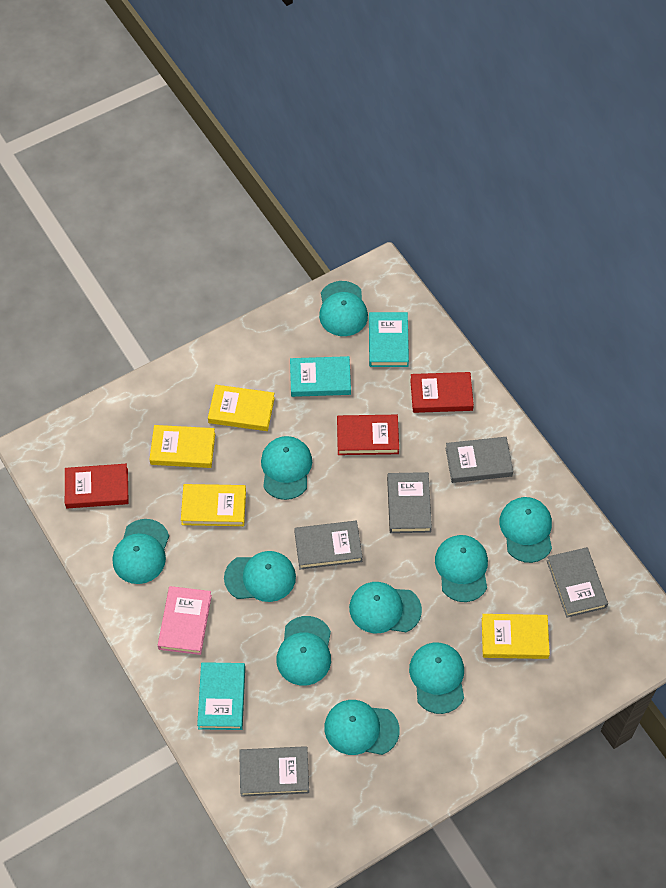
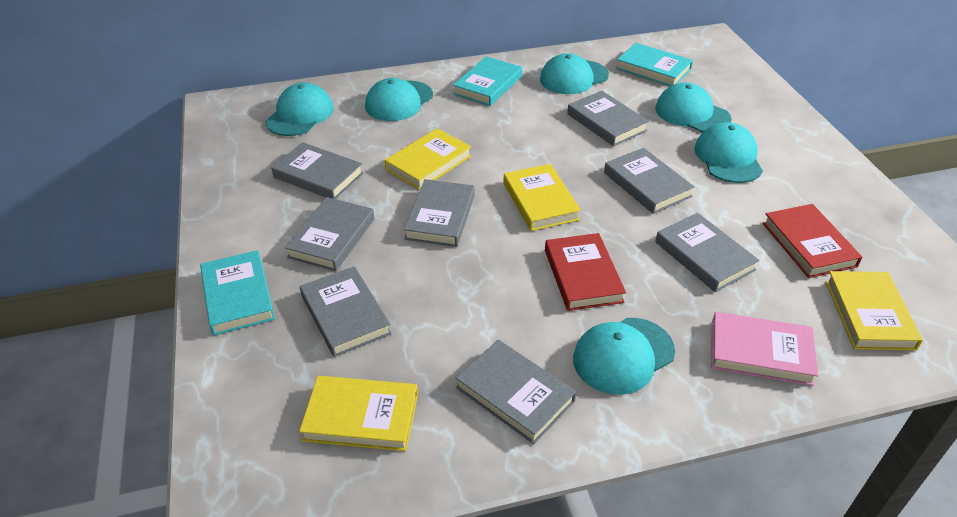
grey book: 5 -> 8
red book: 3 -> 2
turquoise cap: 10 -> 6

